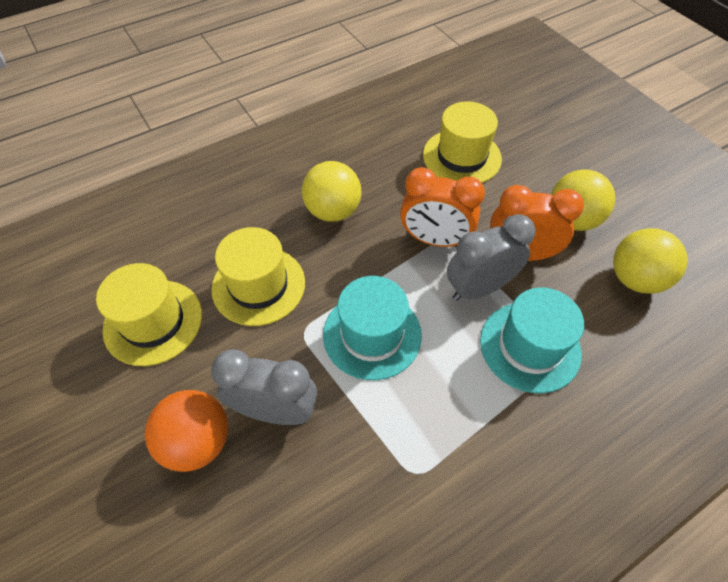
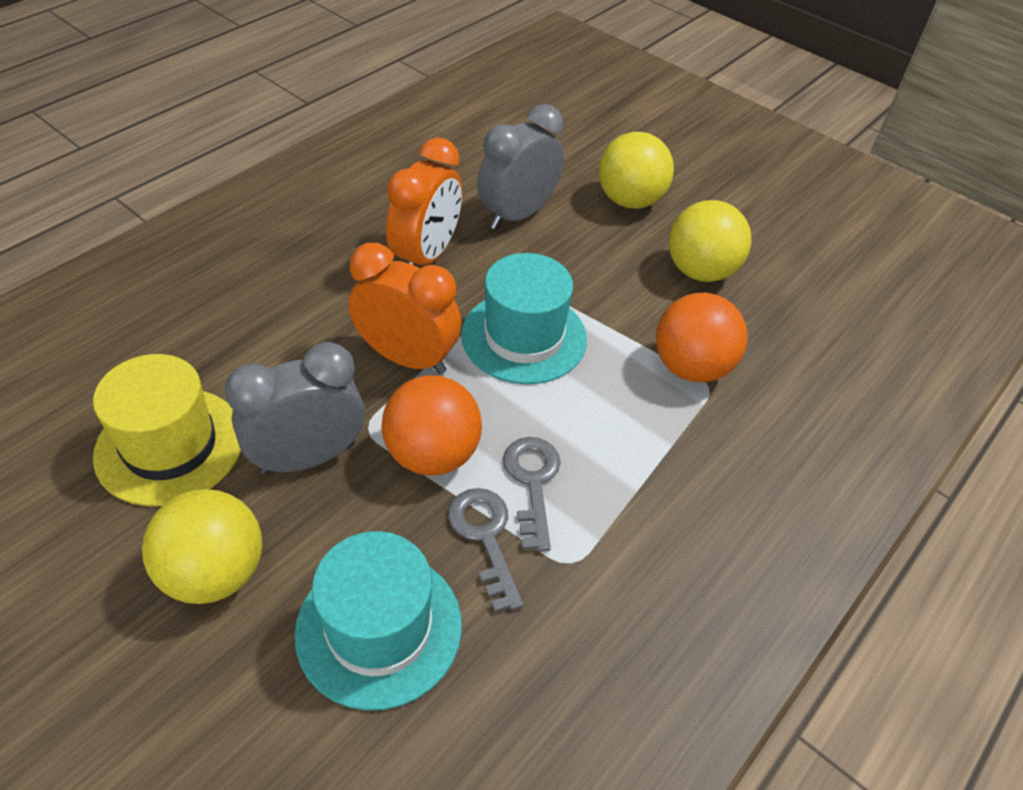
grey key: 0 -> 2
orange ball: 1 -> 2
yellow hat: 3 -> 1

